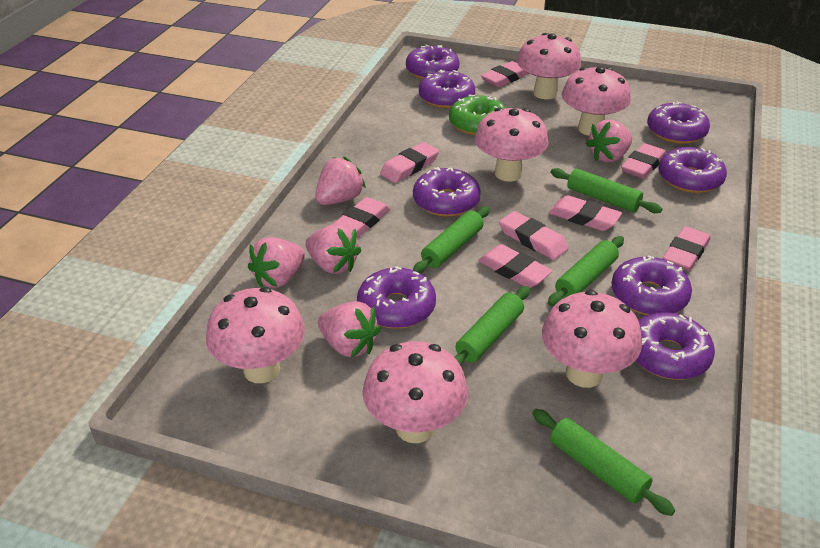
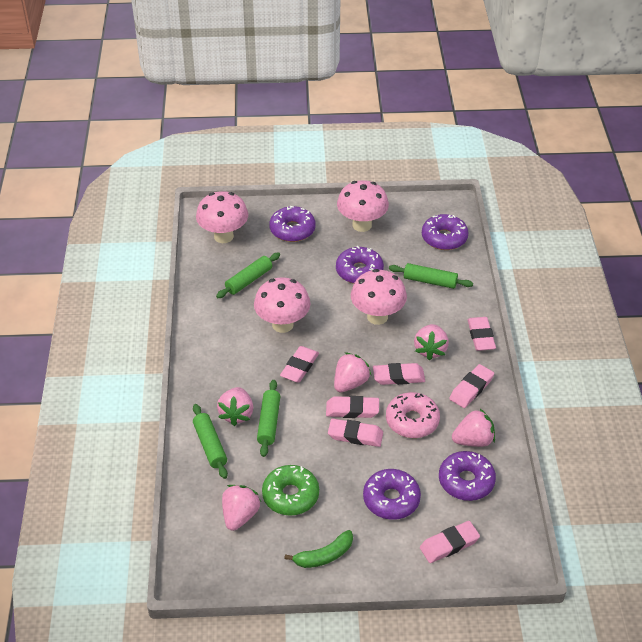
green banana: 0 -> 1
green rolling pin: 5 -> 4
pink donut: 0 -> 1
pink eraser: 8 -> 7
pink mushroom: 6 -> 4
purple donut: 8 -> 5

